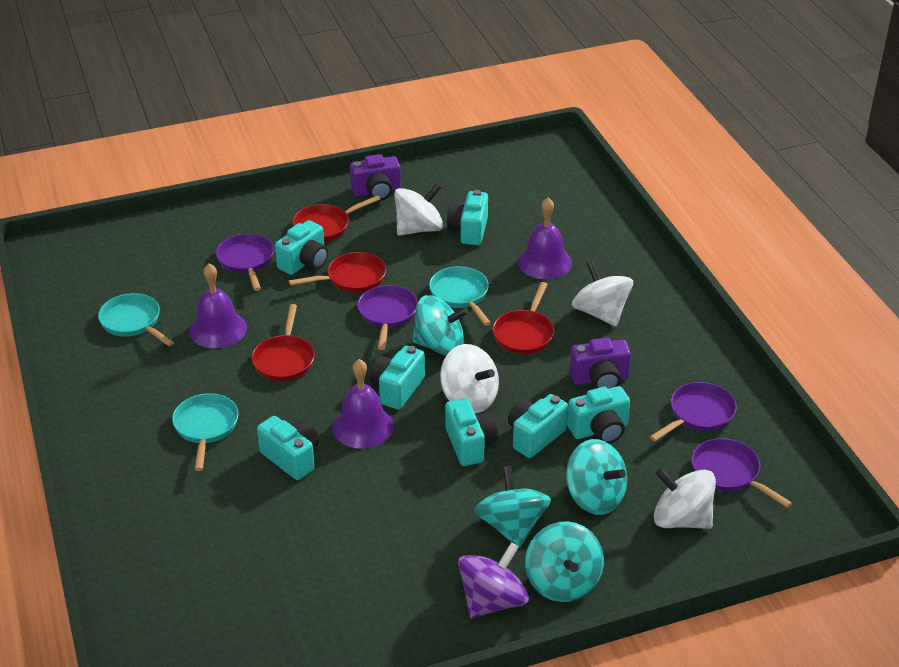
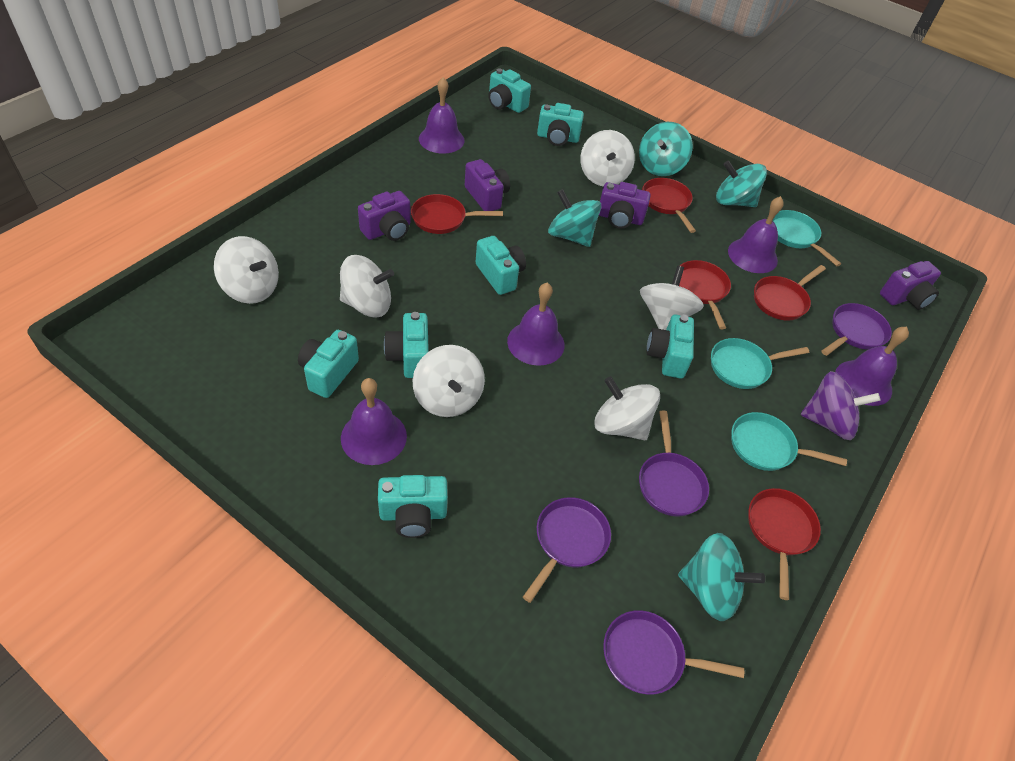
purple bell: 3 -> 5
purple camera: 2 -> 4
red pan: 4 -> 5
white spinning top: 4 -> 6

